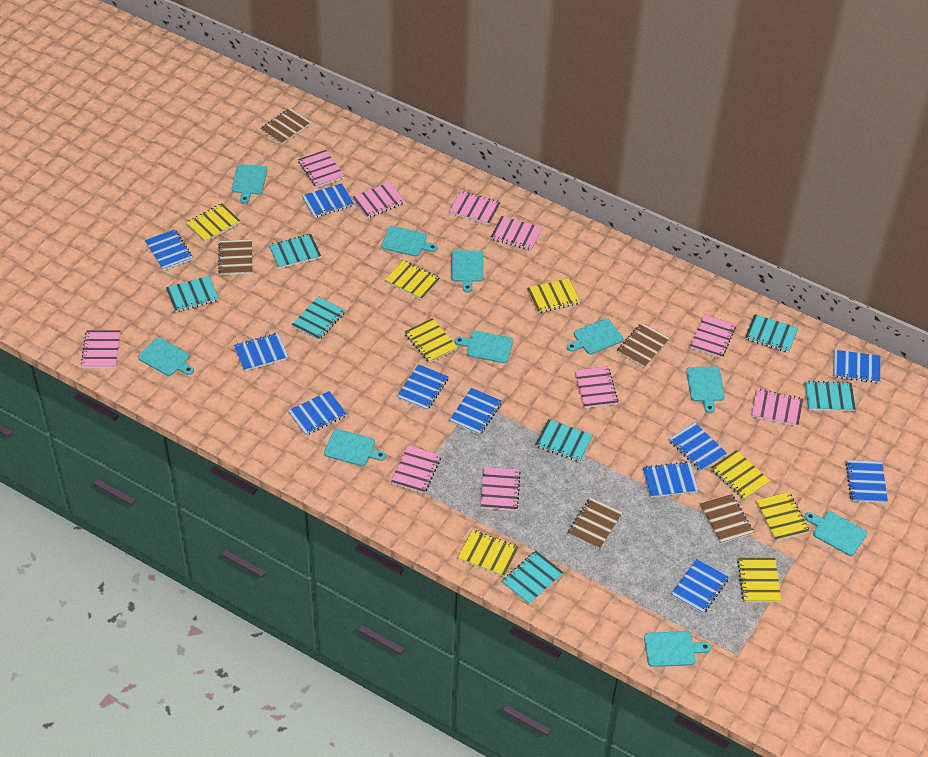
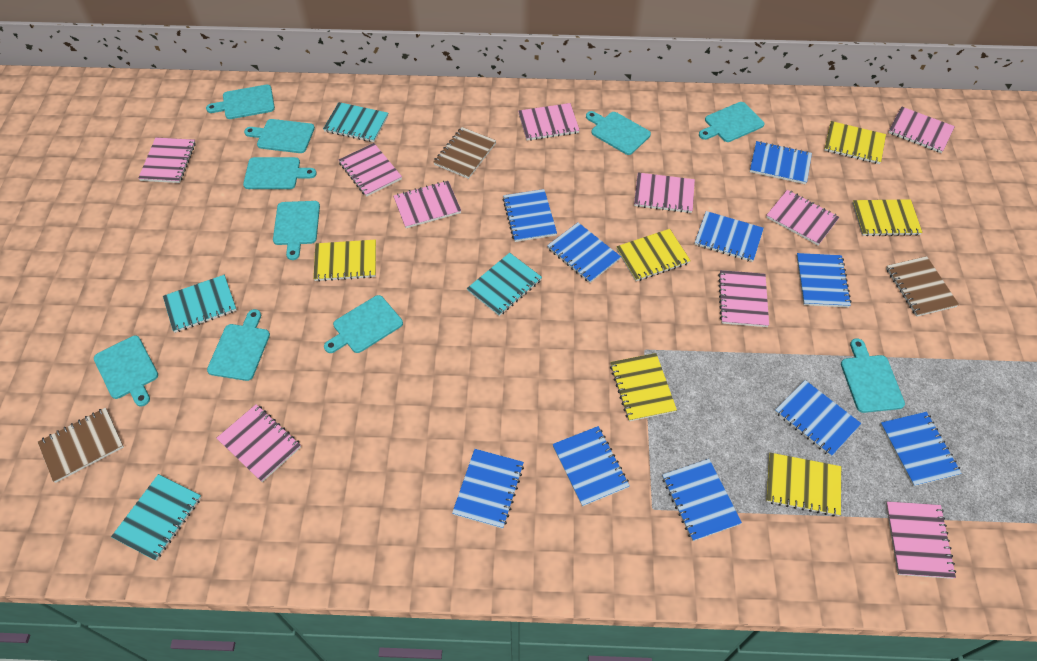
blue notebook: 11 -> 10
brown notebook: 5 -> 3
turquoise notebook: 7 -> 4
yellow notebook: 8 -> 6

